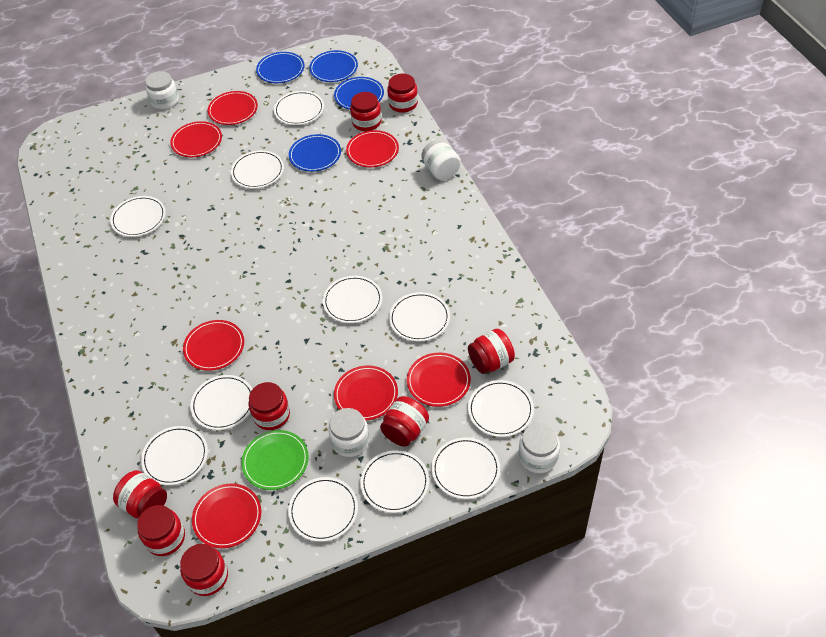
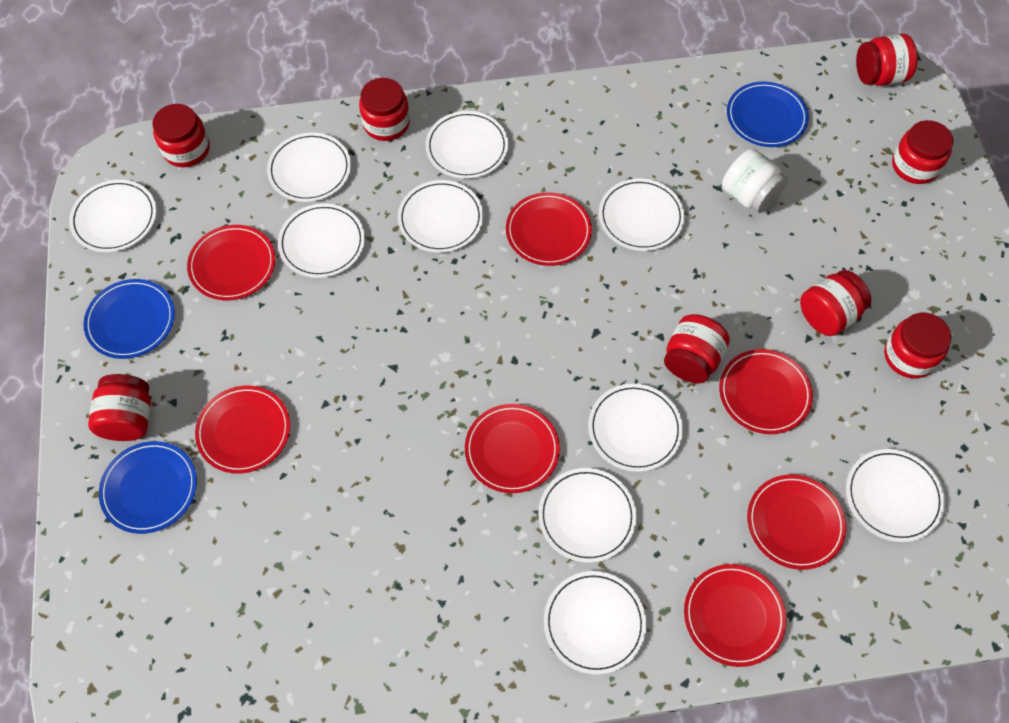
blue plate: 4 -> 3
green plate: 1 -> 0
white jar: 4 -> 1
white plate: 11 -> 10

